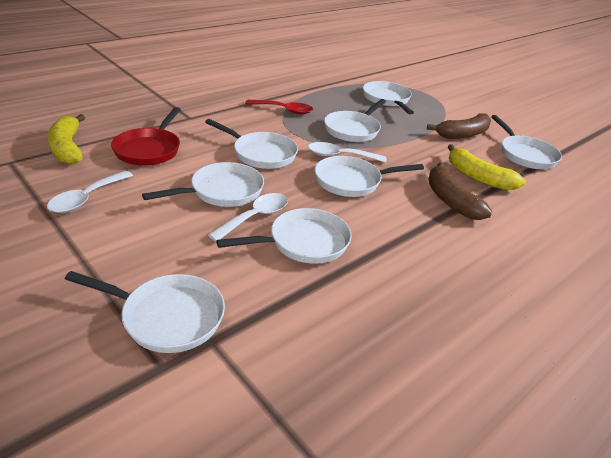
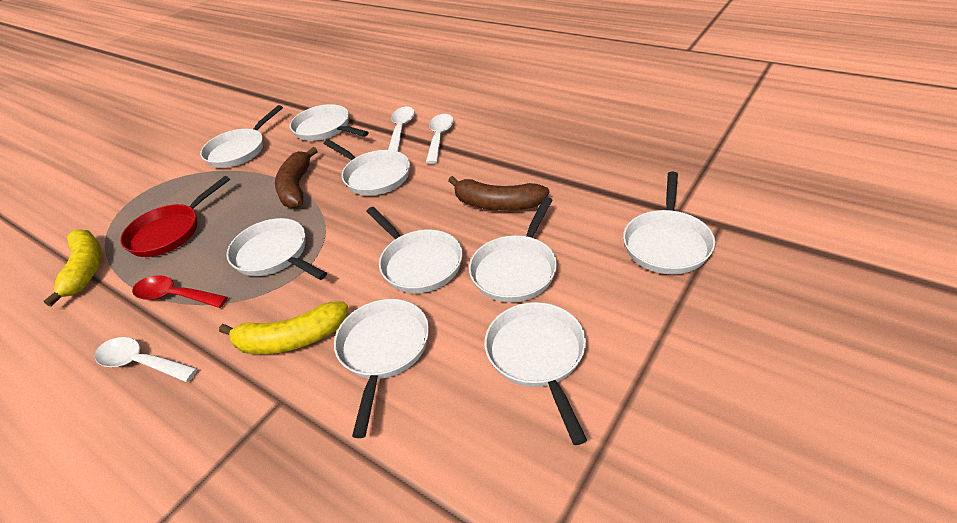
white pan: 8 -> 9

